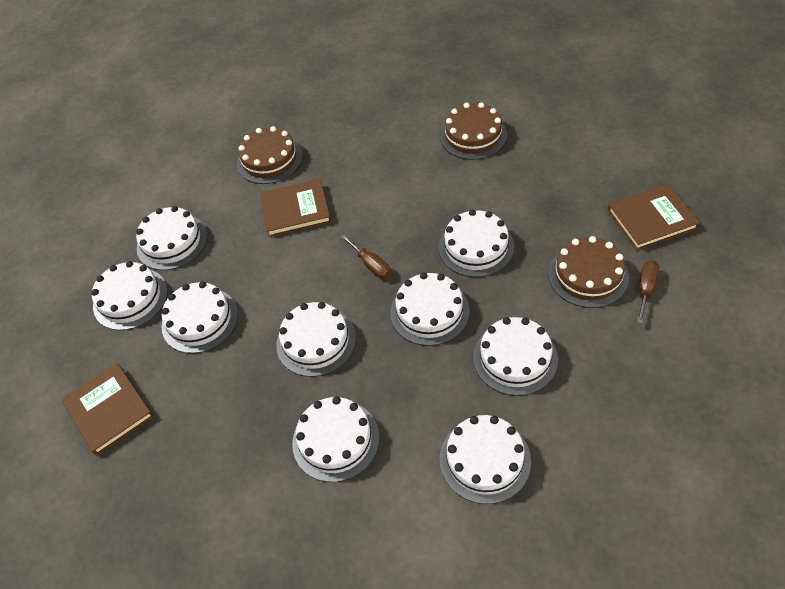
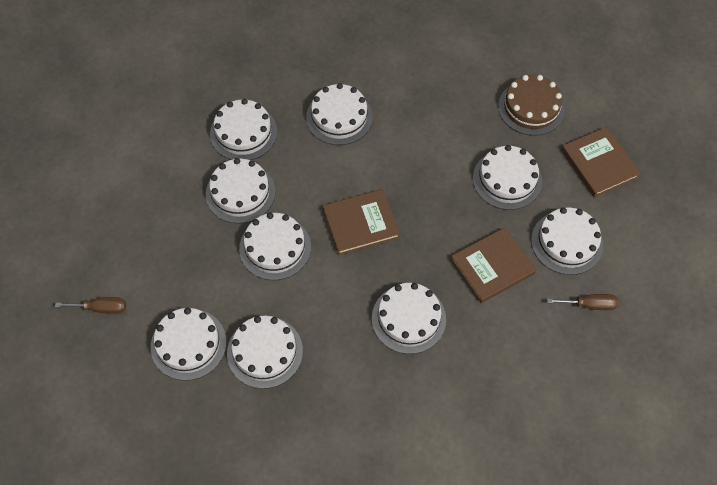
brown cake: 3 -> 1

